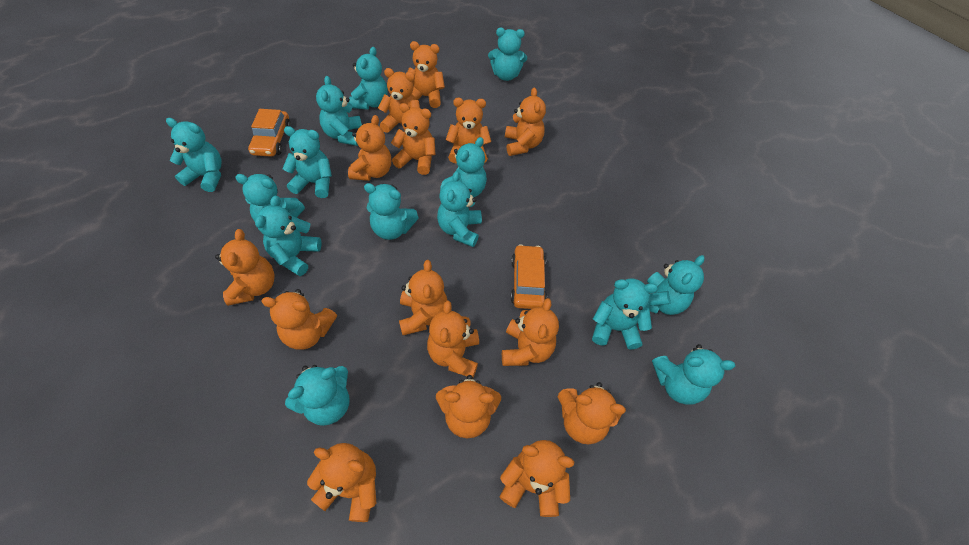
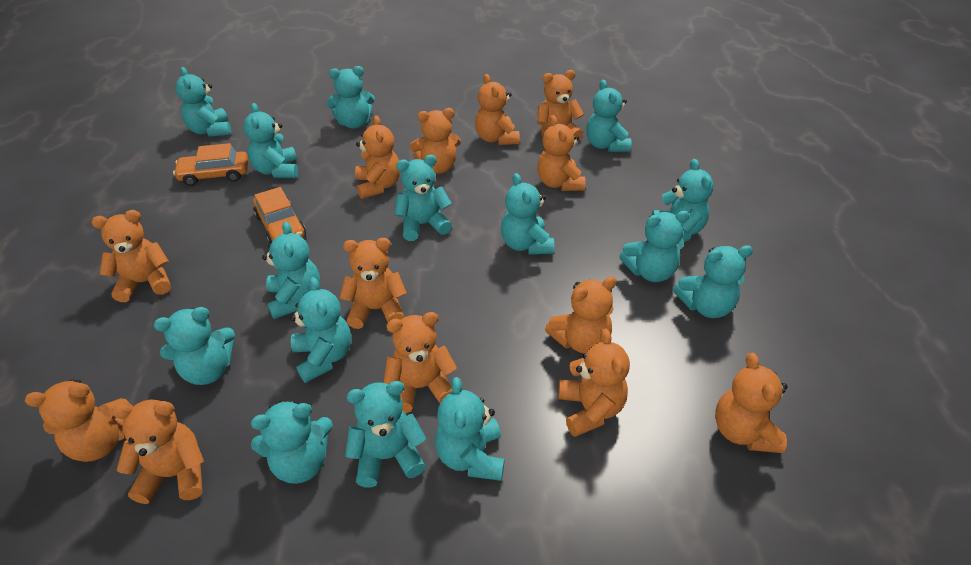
orange teddy bear: 15 -> 13
turquoise teddy bear: 14 -> 15

